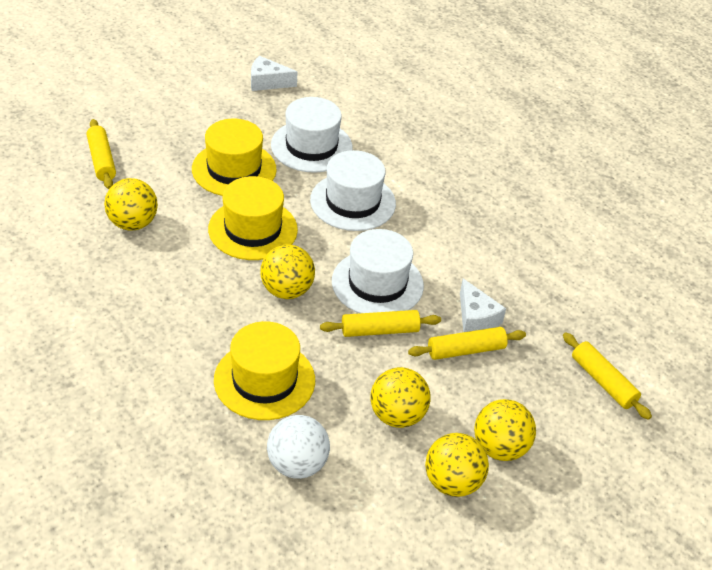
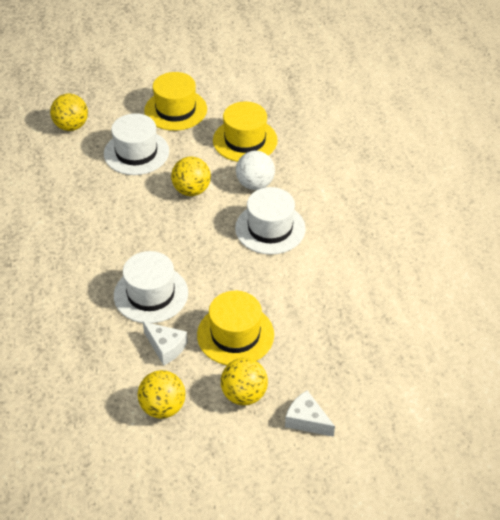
yellow ball: 5 -> 4
yellow rolling pin: 4 -> 0

